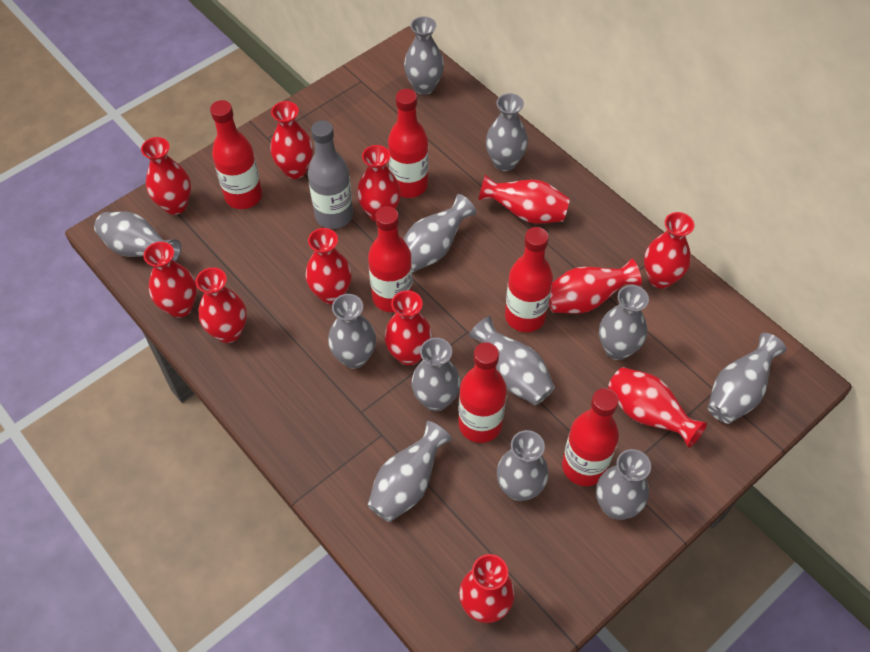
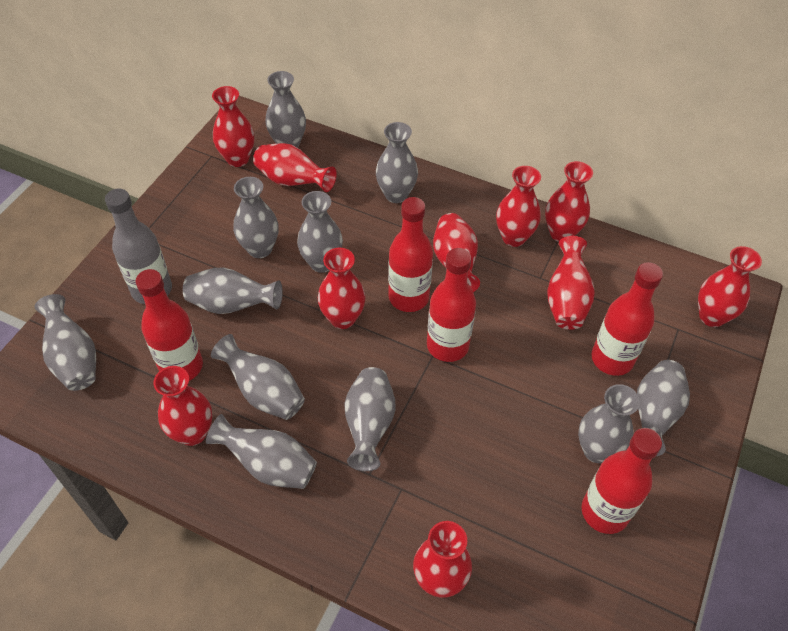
grey vase: 12 -> 11
red bottle: 6 -> 5
red vase: 12 -> 10

